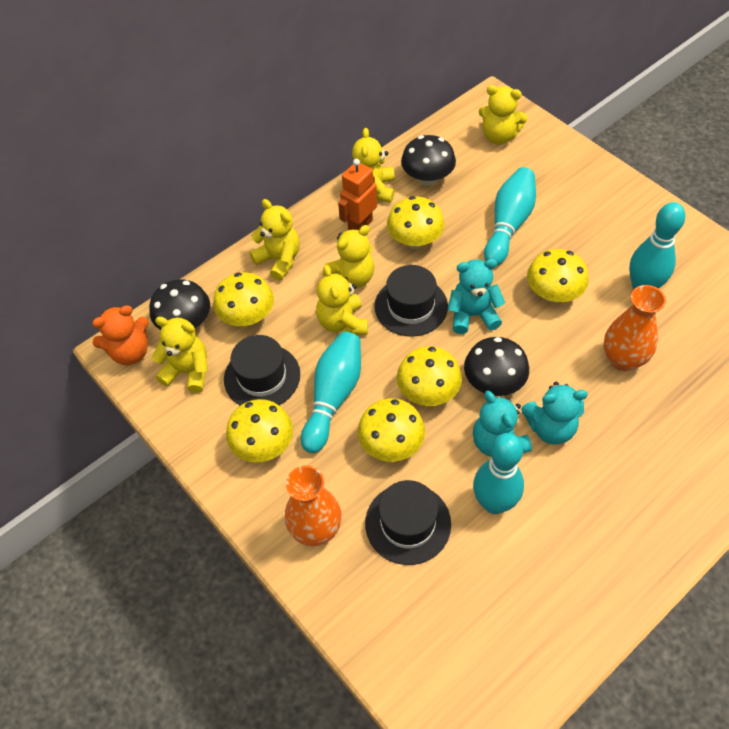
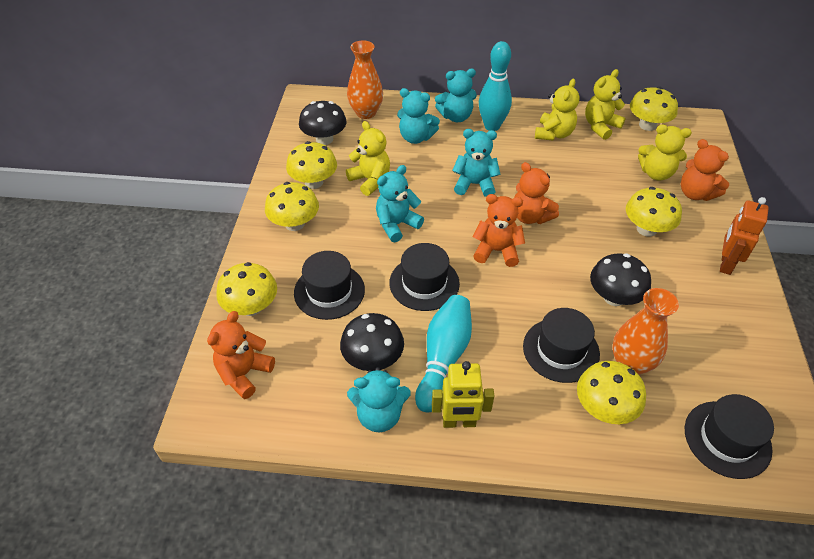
black hat: 3 -> 4
orange teddy bear: 1 -> 4
turquoise bowling pin: 4 -> 2
turquoise teddy bear: 3 -> 5
yellow robot: 0 -> 1
yellow teddy bear: 6 -> 4

